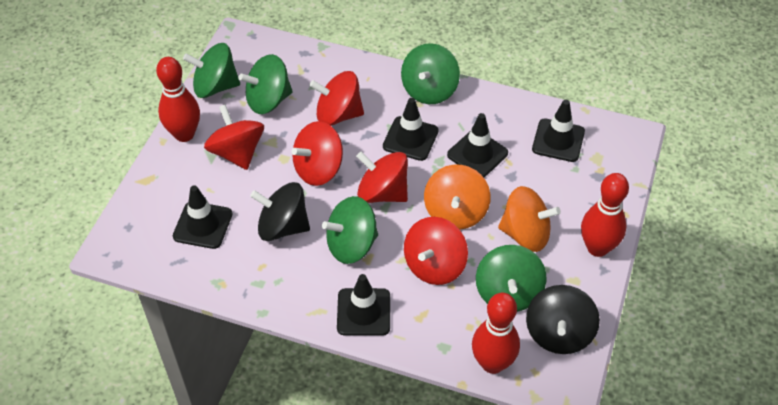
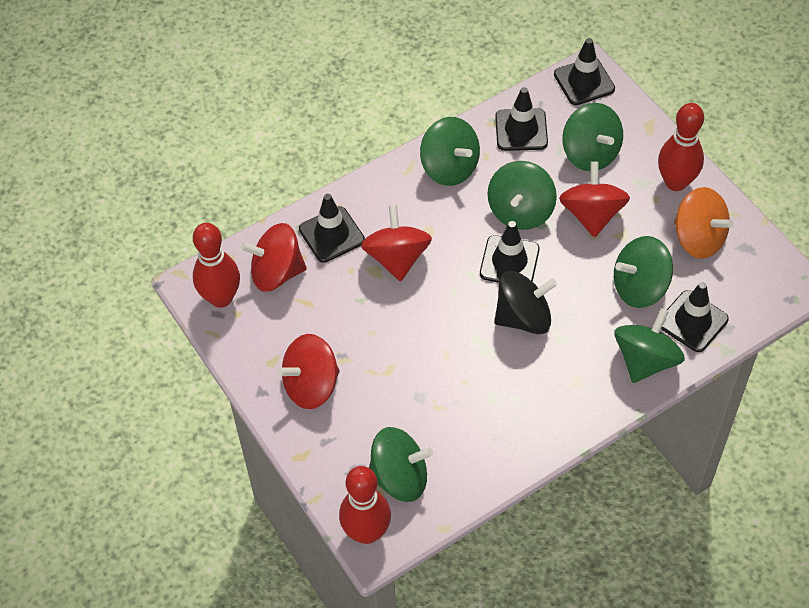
black spinning top: 2 -> 1
green spinning top: 5 -> 6
orange spinning top: 2 -> 1
red spinning top: 5 -> 4

